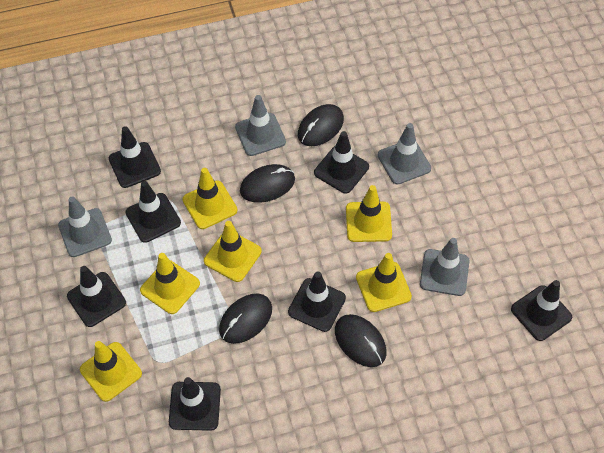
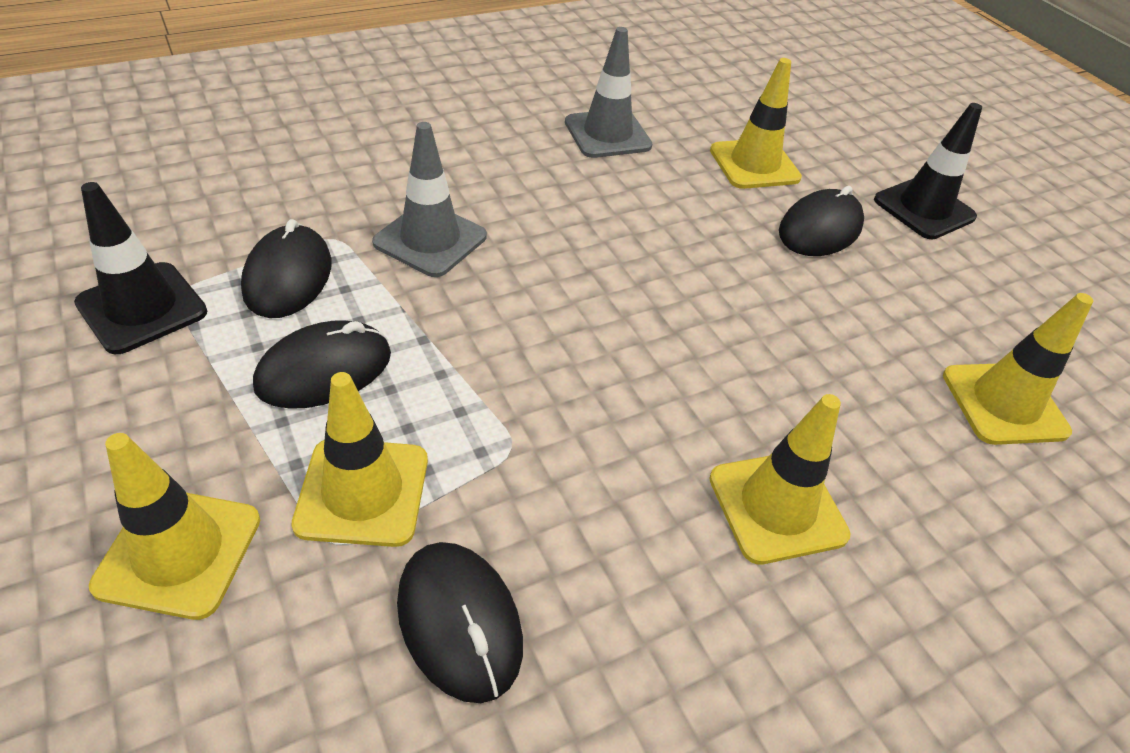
black traffic cone: 7 -> 2
grey traffic cone: 4 -> 2
yellow traffic cone: 6 -> 5

